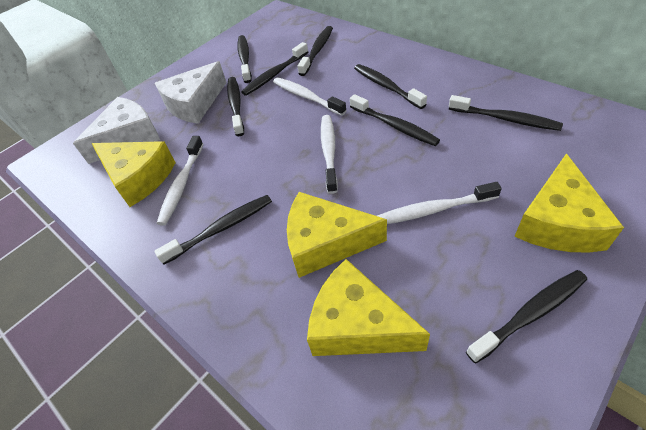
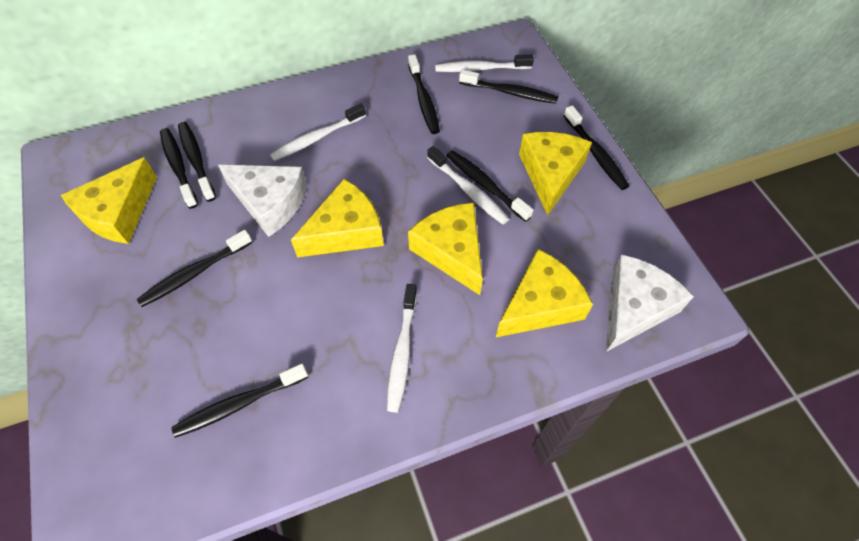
black toothbrush: 9 -> 8
yellow cheese: 4 -> 5

